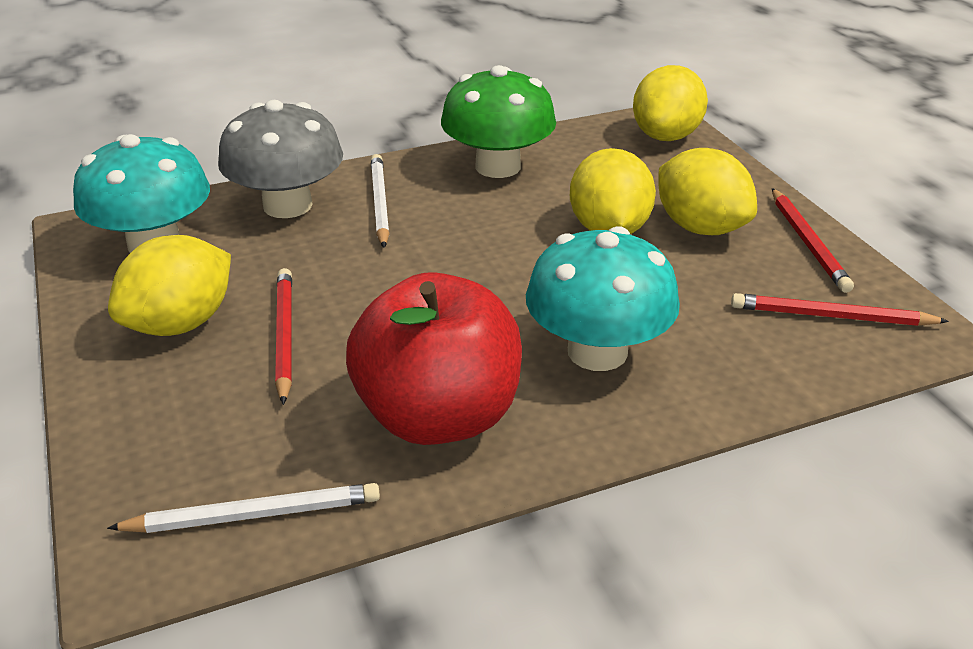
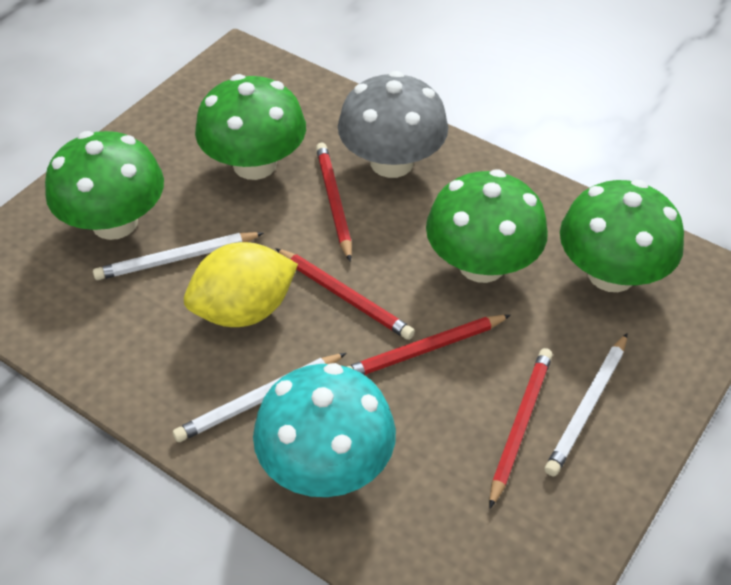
green mushroom: 1 -> 4
red apple: 1 -> 0
red pencil: 3 -> 4
turquoise mushroom: 2 -> 1
white pencil: 2 -> 3
yellow lemon: 4 -> 1

